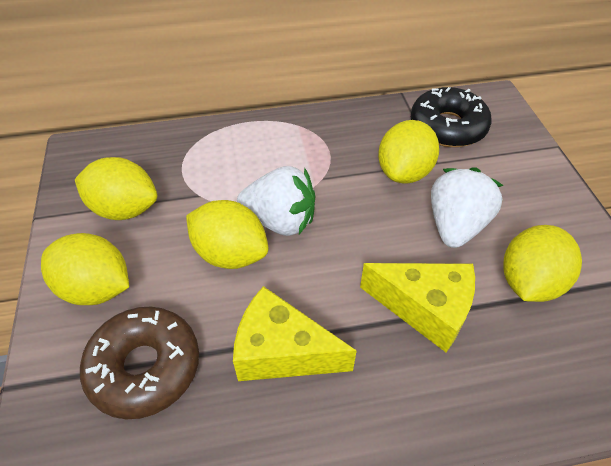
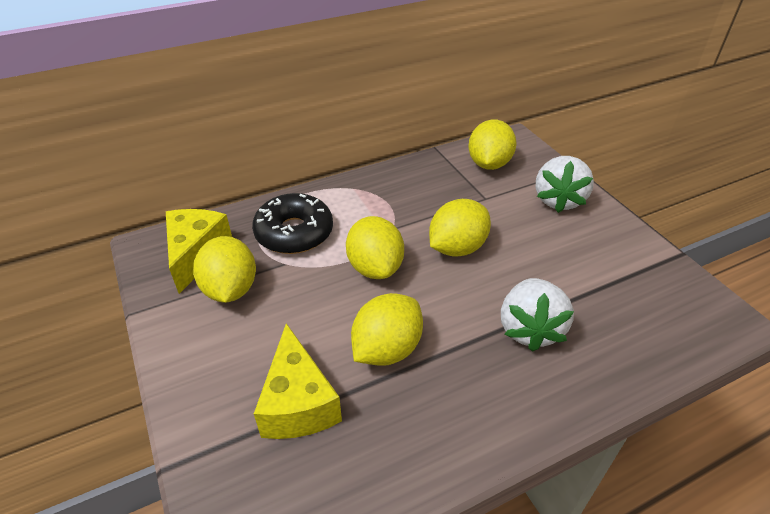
brown donut: 1 -> 0

